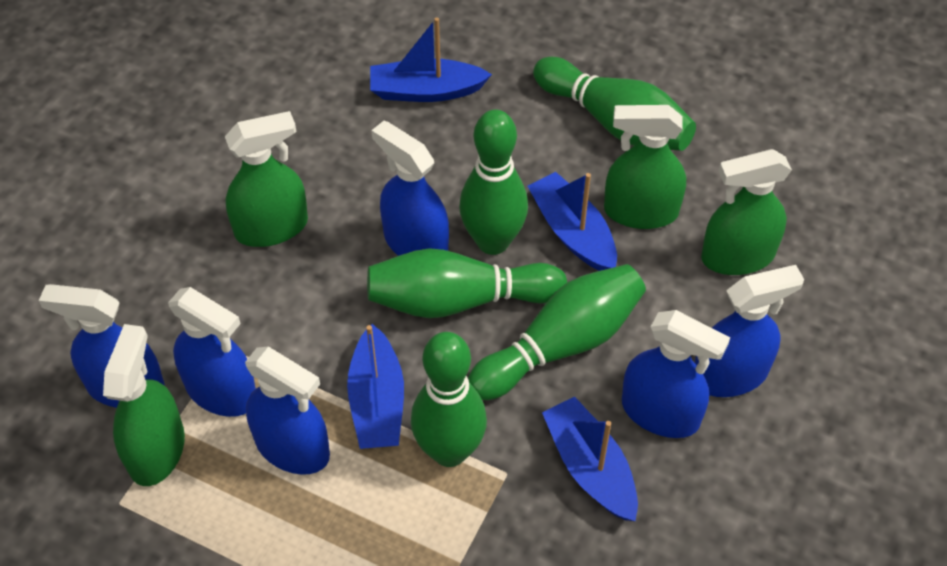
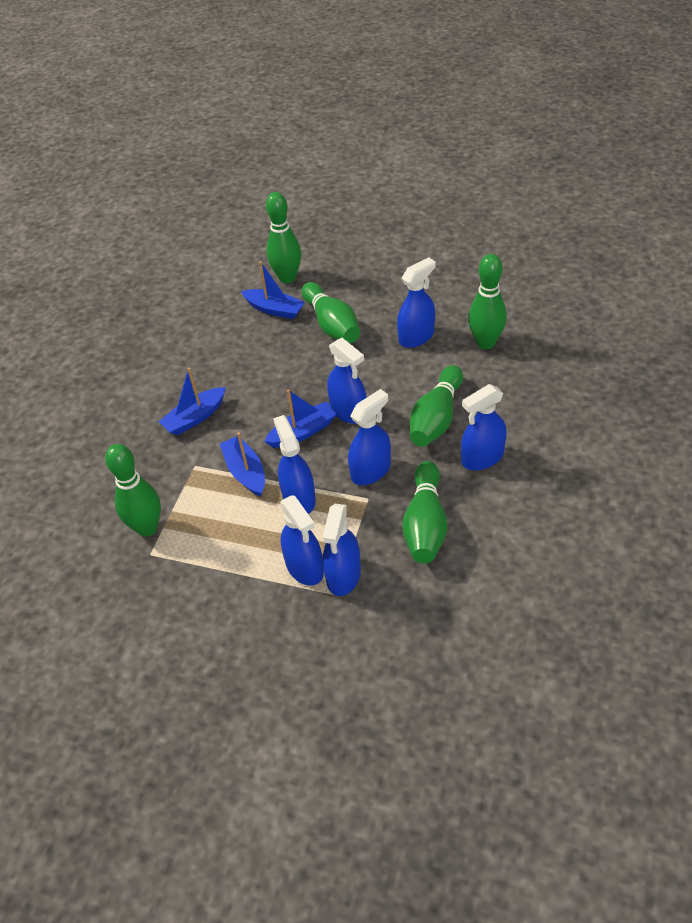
blue spray bottle: 6 -> 7
green bowling pin: 5 -> 6
green spray bottle: 4 -> 0

